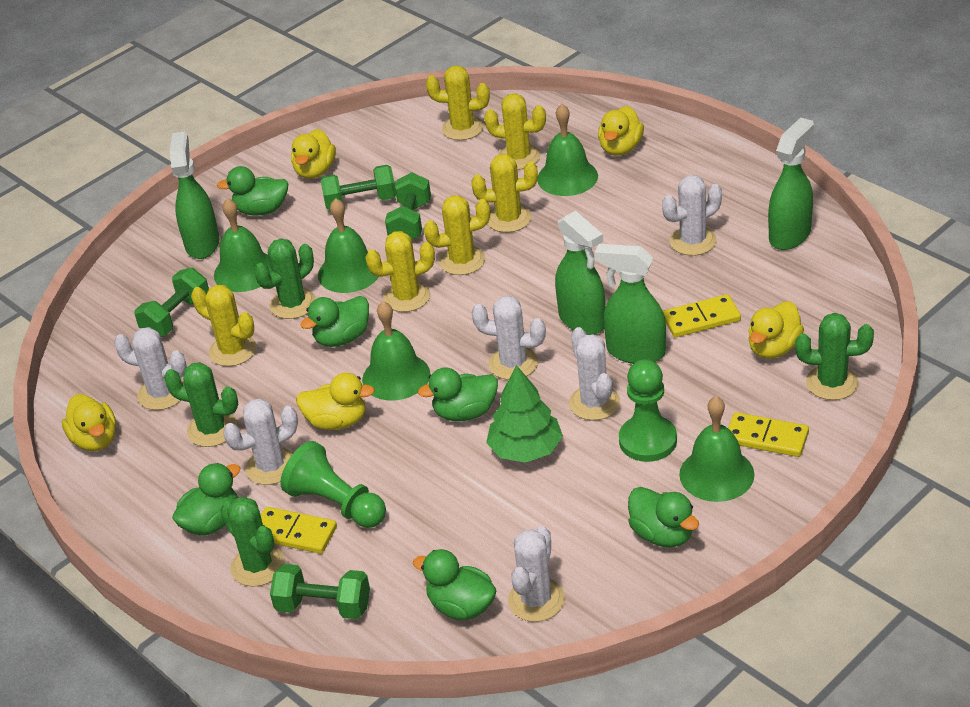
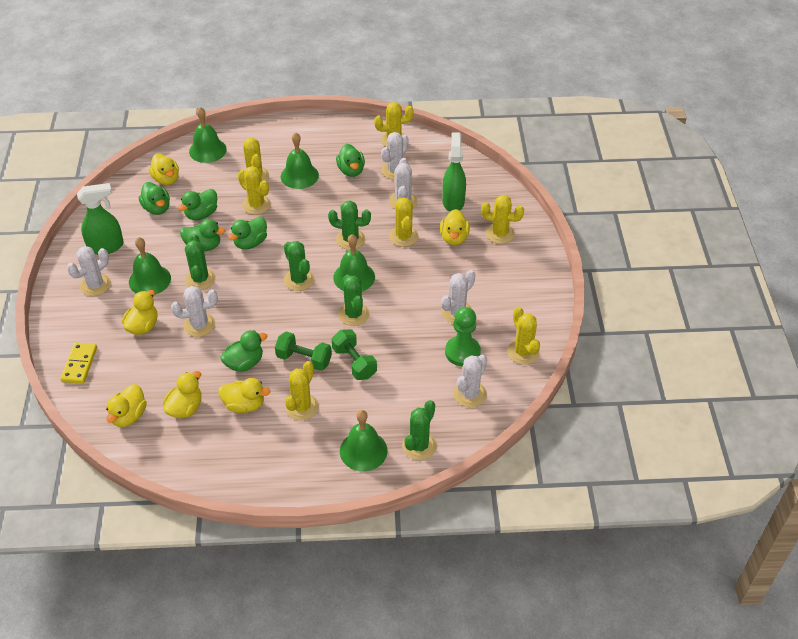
green cactus: 4 -> 5
green dumbbell: 4 -> 2
green pawn: 2 -> 1
green spray bottle: 4 -> 2
green tree: 1 -> 0
yellow cactus: 6 -> 7
yellow domino: 3 -> 1
yellow duck: 5 -> 6

